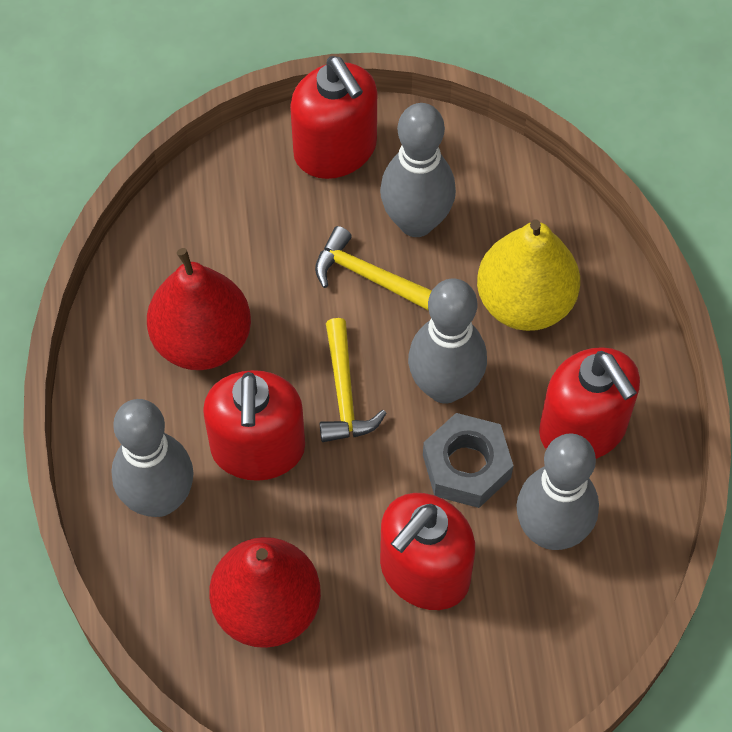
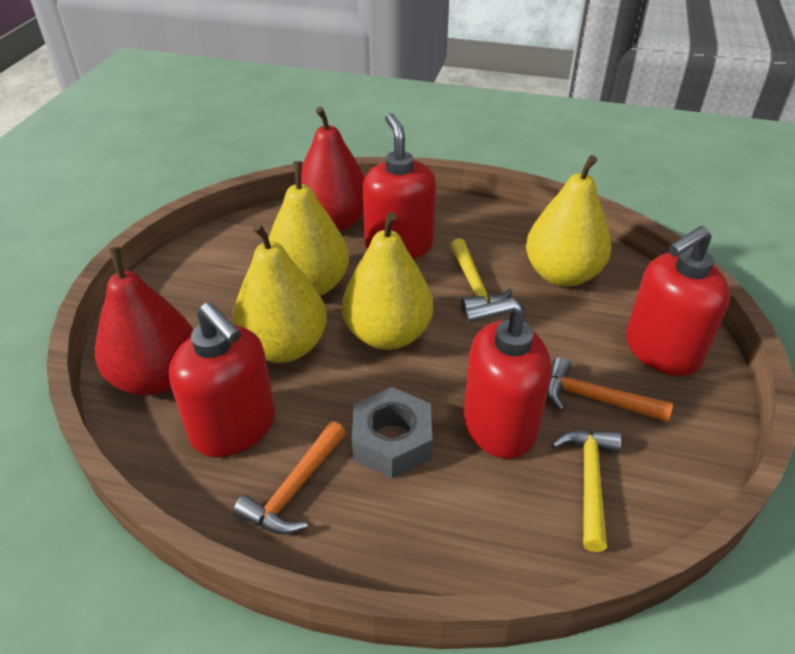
grey bowling pin: 4 -> 0
orange hammer: 0 -> 2
yellow pear: 1 -> 4

